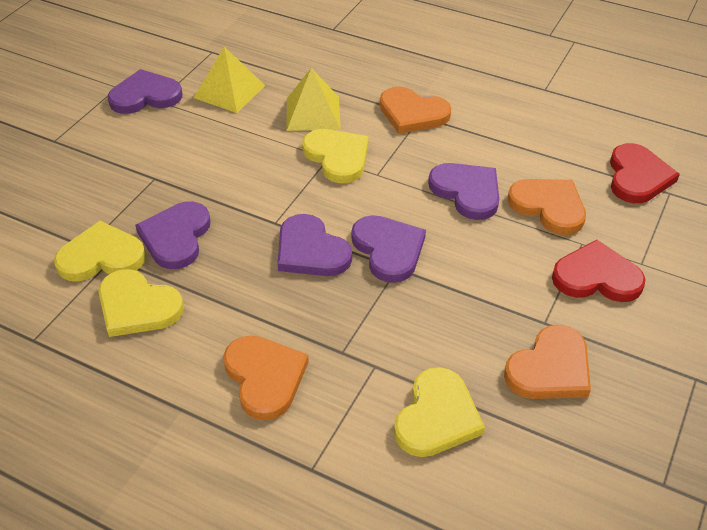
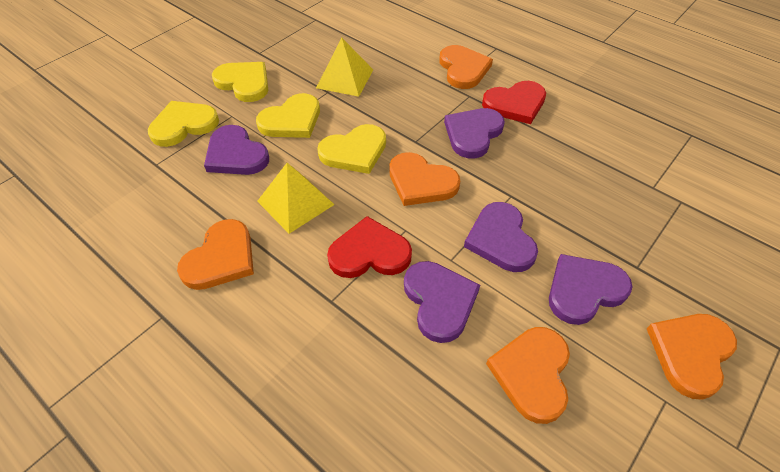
orange heart: 4 -> 5

